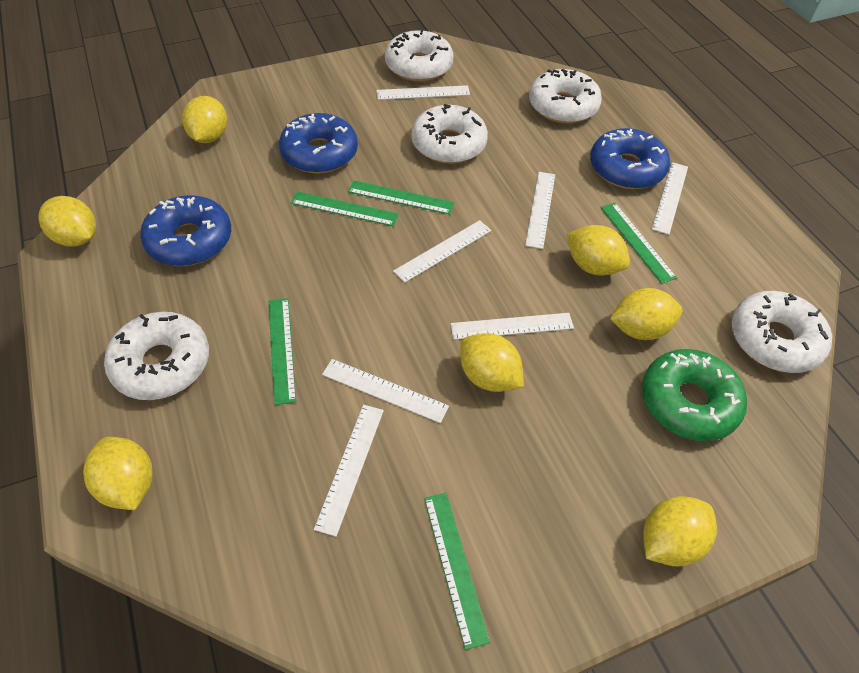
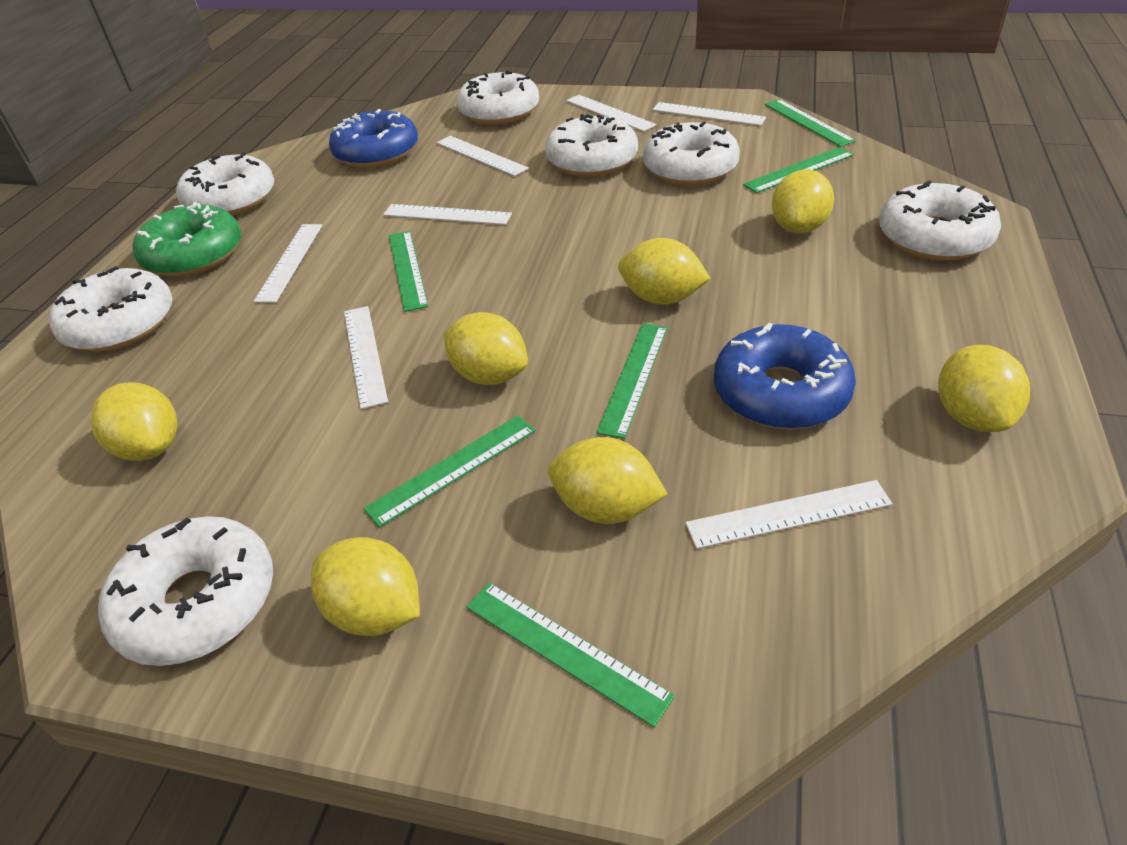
blue donut: 3 -> 2
green ruler: 5 -> 6
white donut: 5 -> 7

